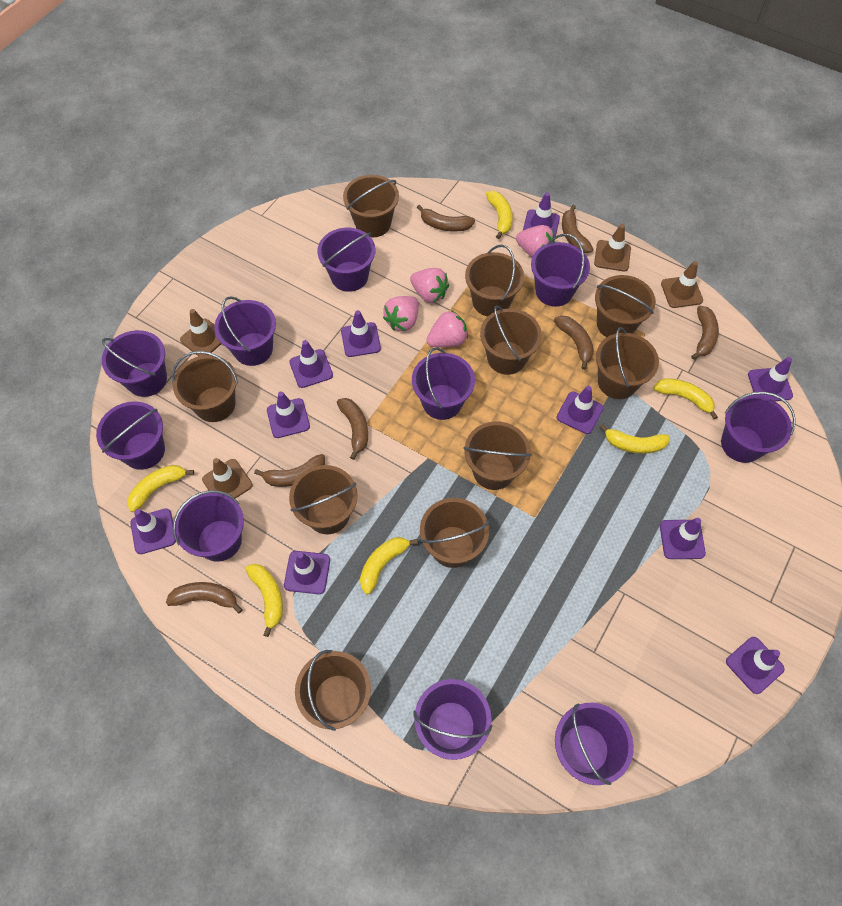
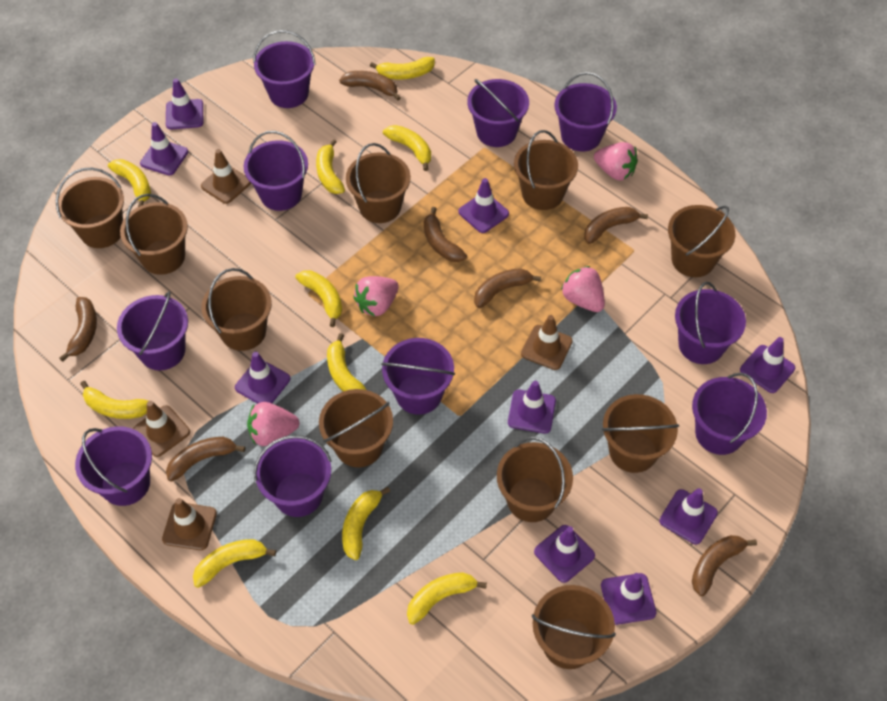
purple traffic cone: 10 -> 9
yellow banana: 6 -> 10

